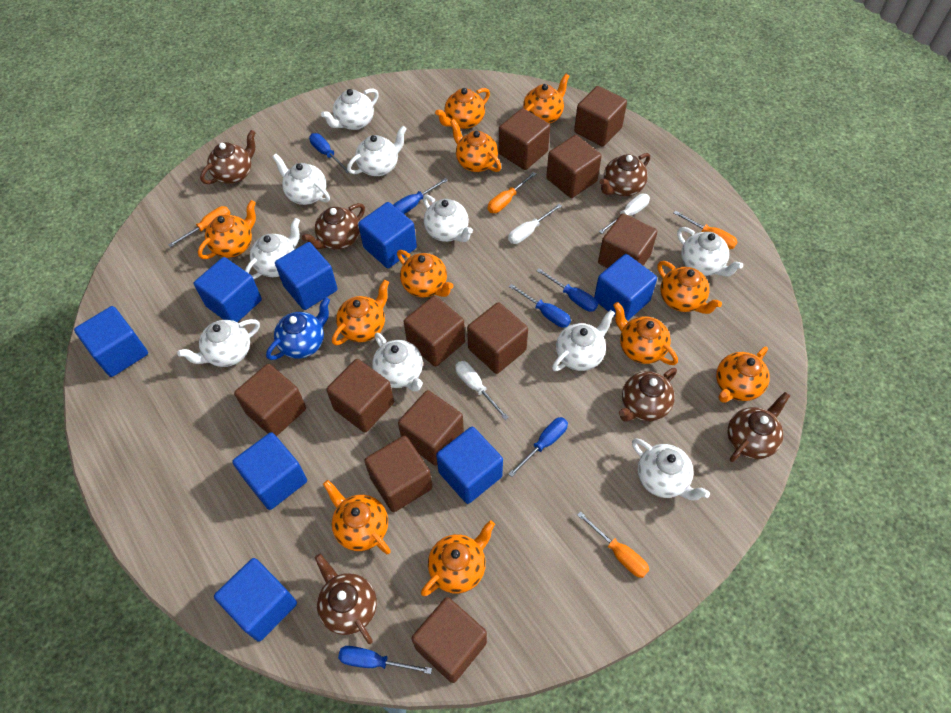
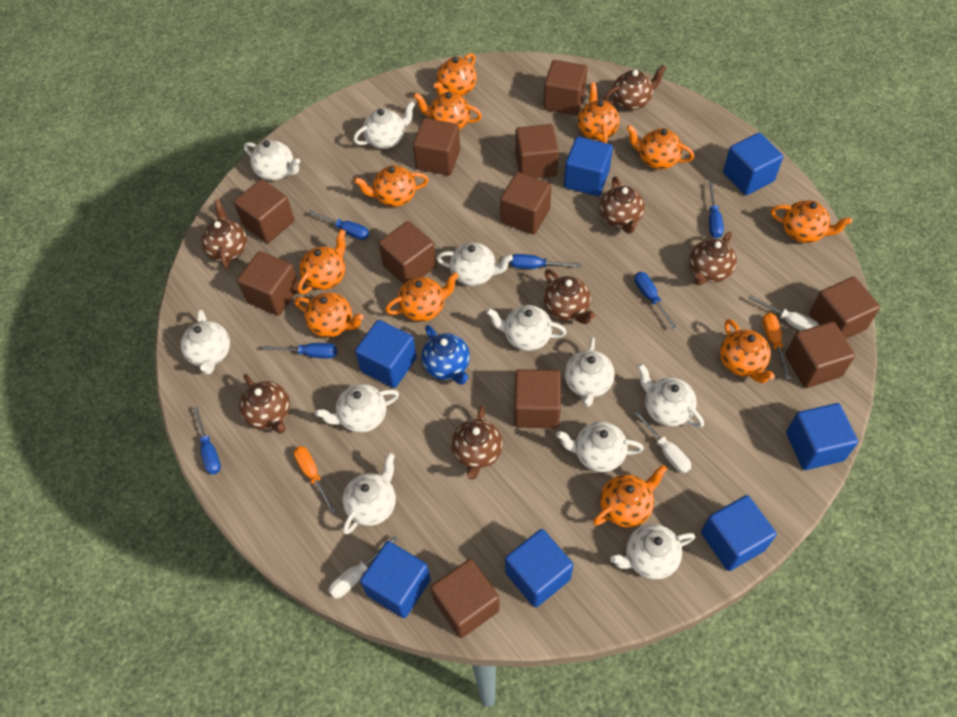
blue cube: 8 -> 7
brown teapot: 6 -> 7
orange screwdriver: 4 -> 2
white teapot: 10 -> 11

